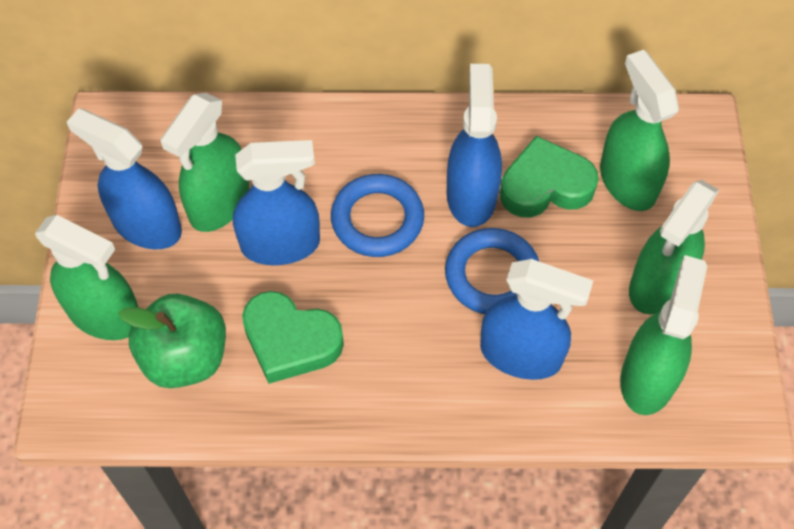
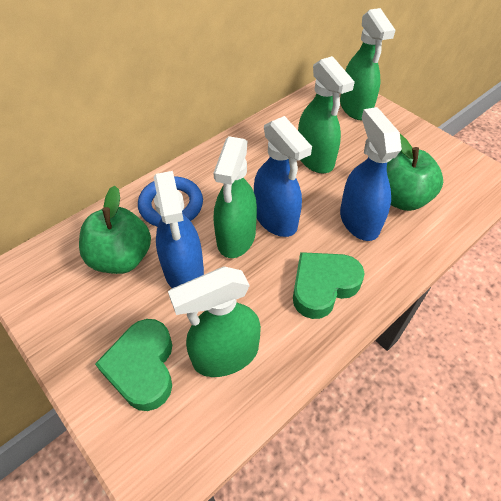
blue ring: 2 -> 1
blue spray bottle: 4 -> 3
green apple: 1 -> 2
green spray bottle: 5 -> 4

